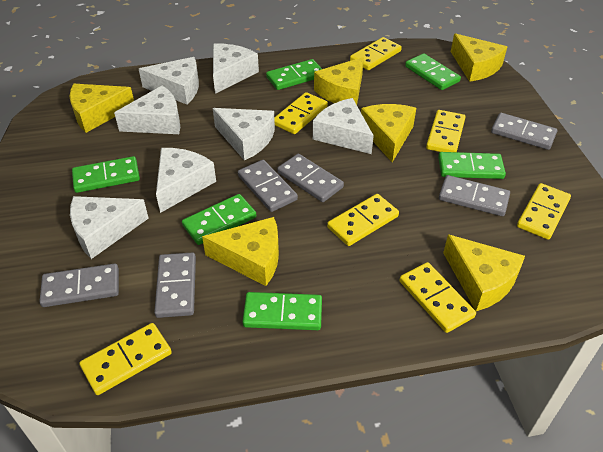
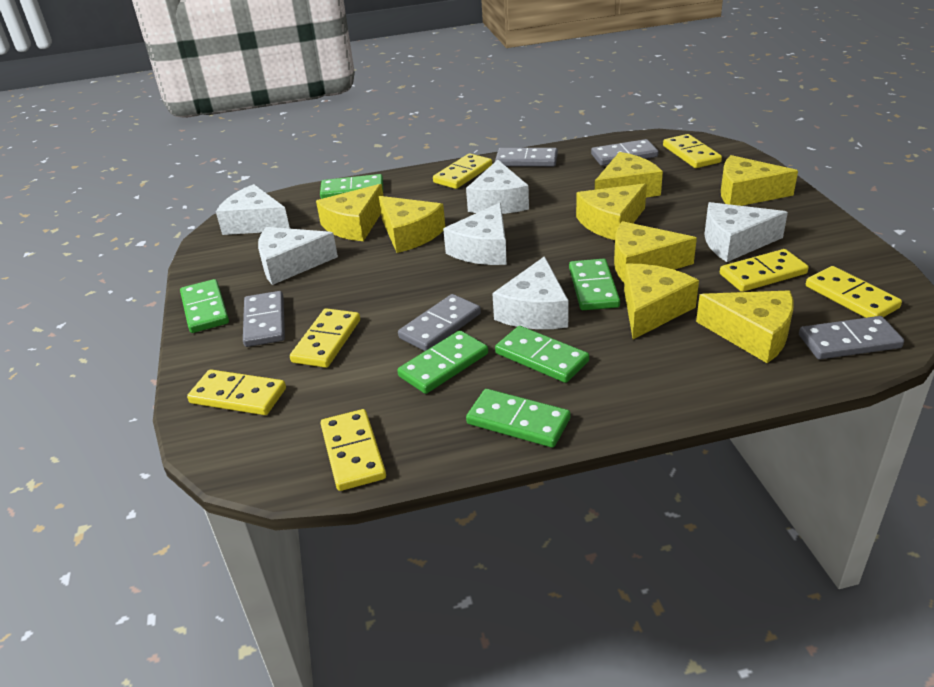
grey domino: 6 -> 5
white cheese: 7 -> 6
yellow cheese: 6 -> 8

